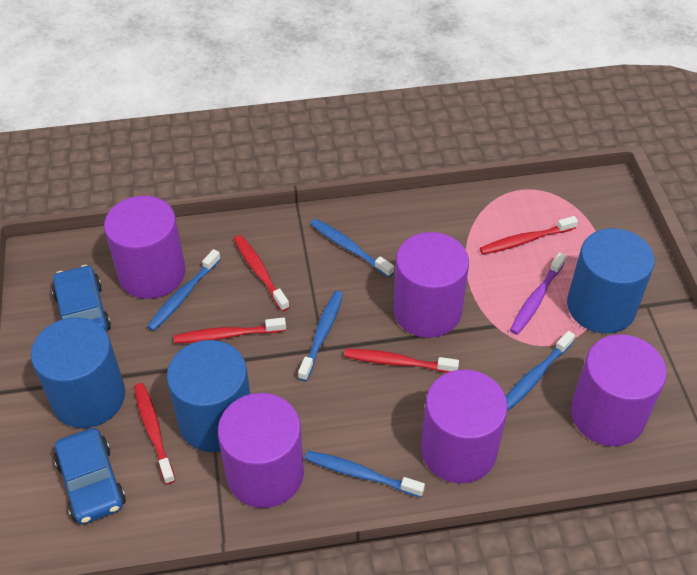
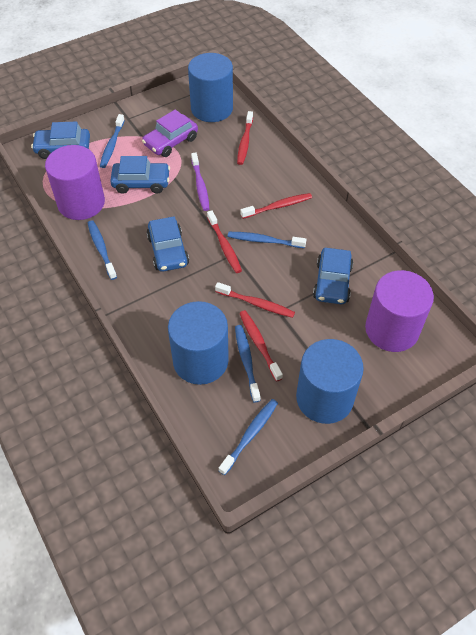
blue car: 2 -> 4
purple car: 0 -> 1
purple cylinder: 5 -> 2

